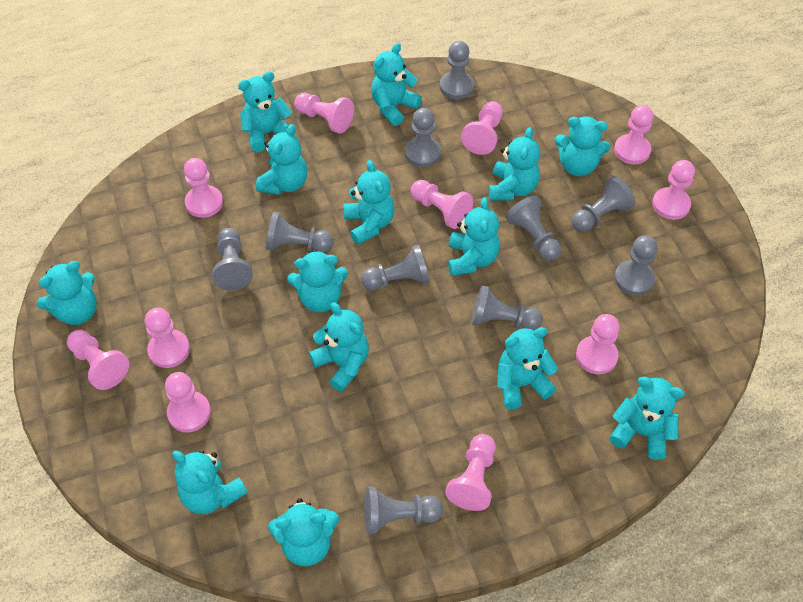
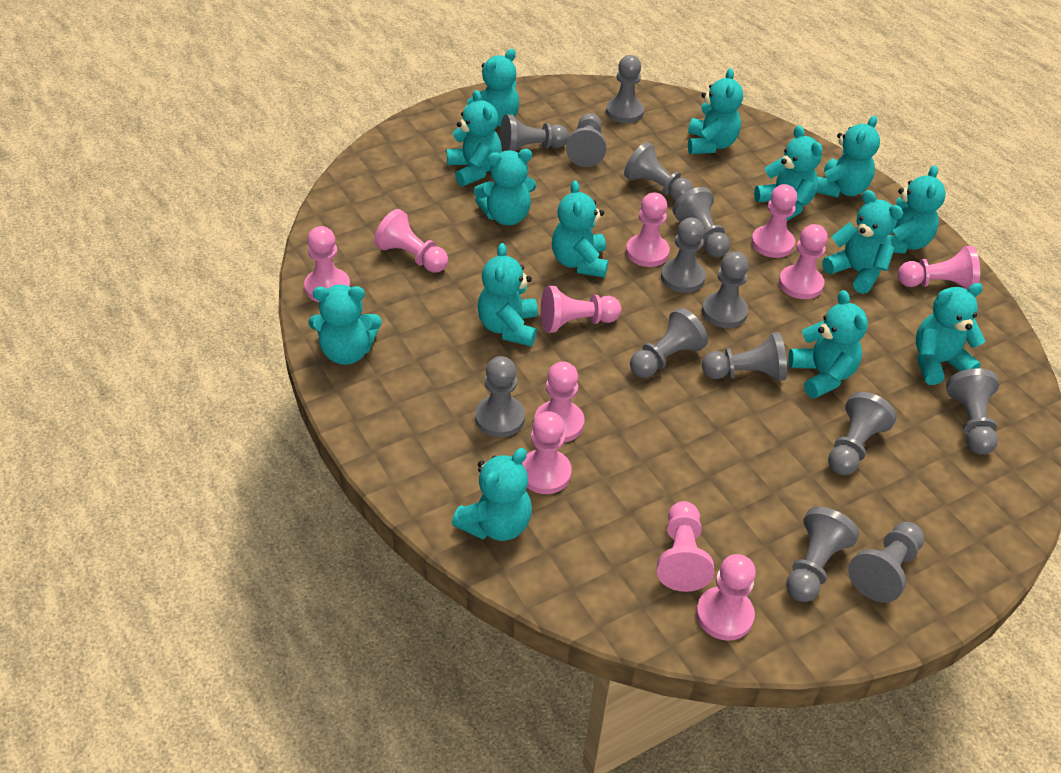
grey pawn: 10 -> 14

